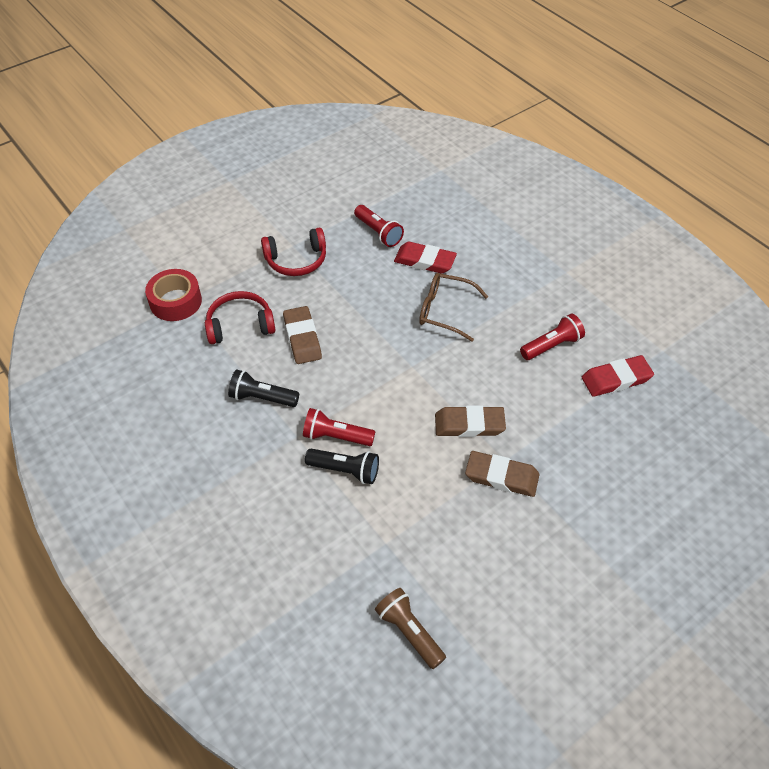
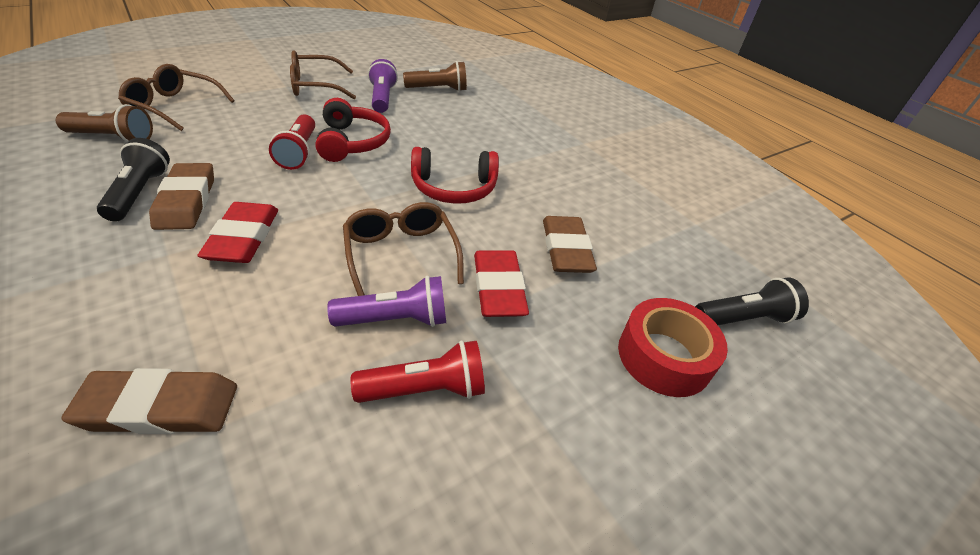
brown flashlight: 1 -> 2
brown glasses: 1 -> 3
purple flashlight: 0 -> 2
red flashlight: 3 -> 2

